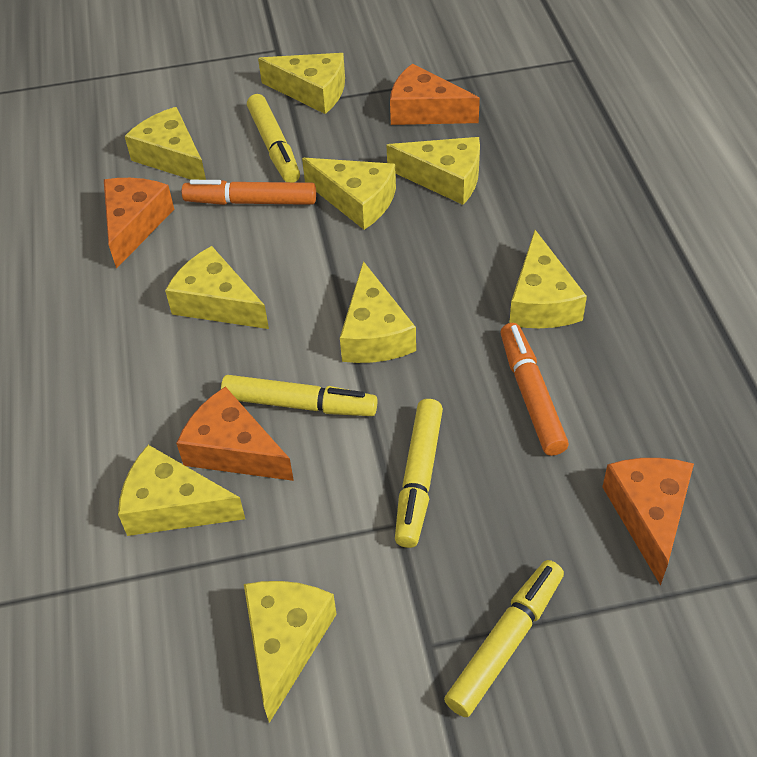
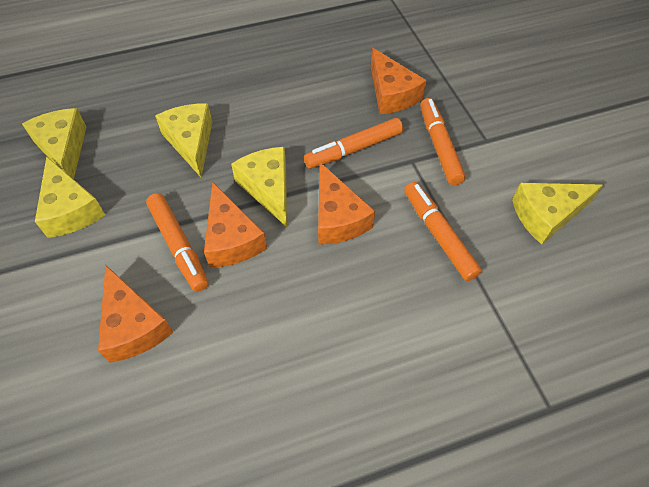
orange marker: 2 -> 4
yellow cheese: 9 -> 5
yellow marker: 4 -> 0

